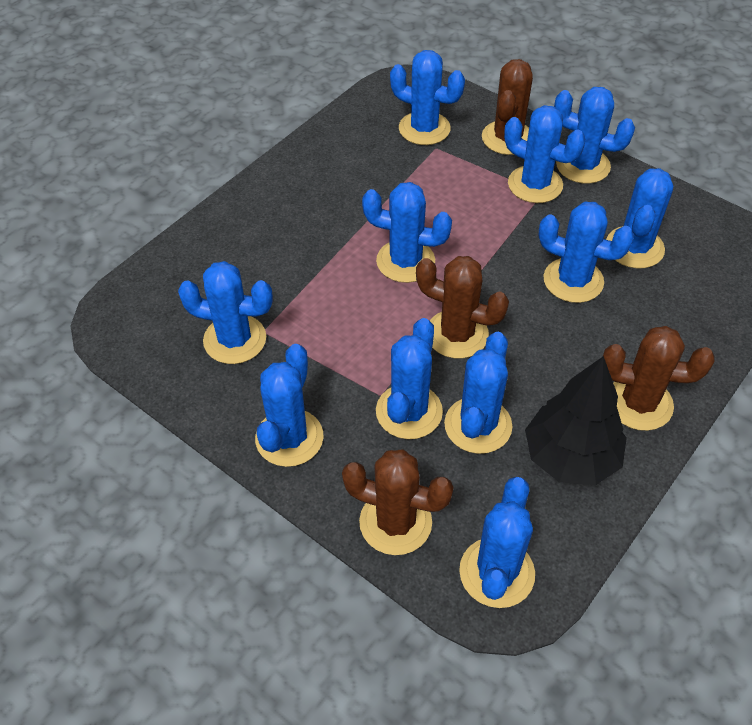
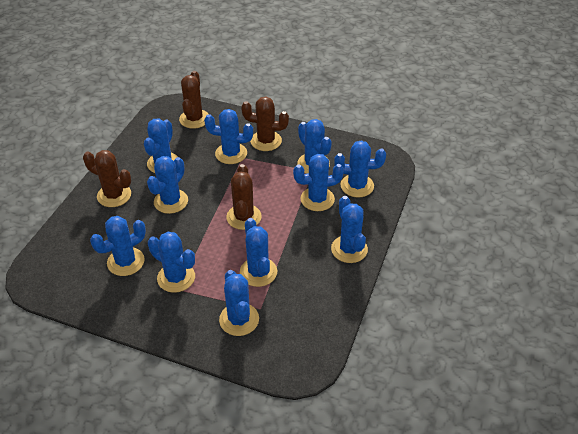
black tree: 1 -> 0

